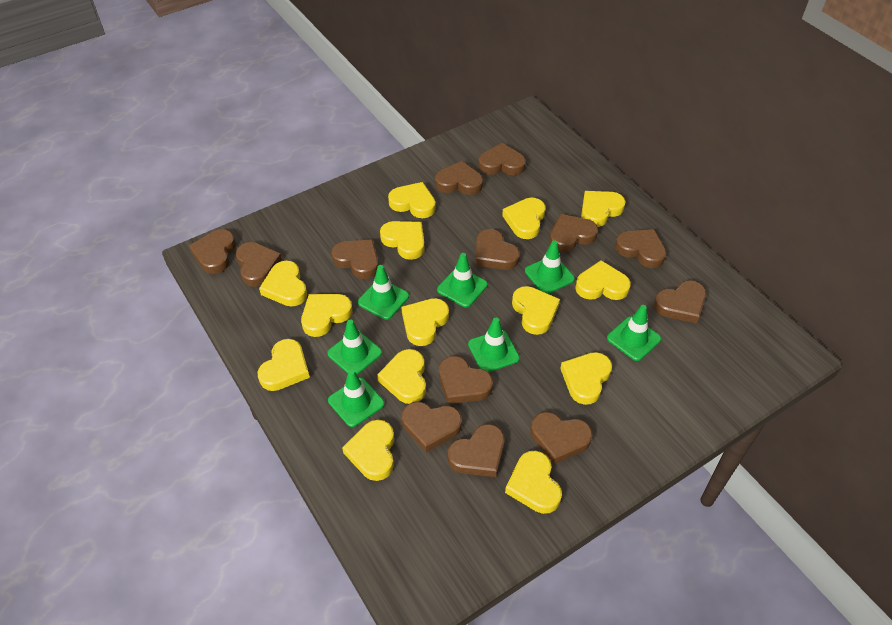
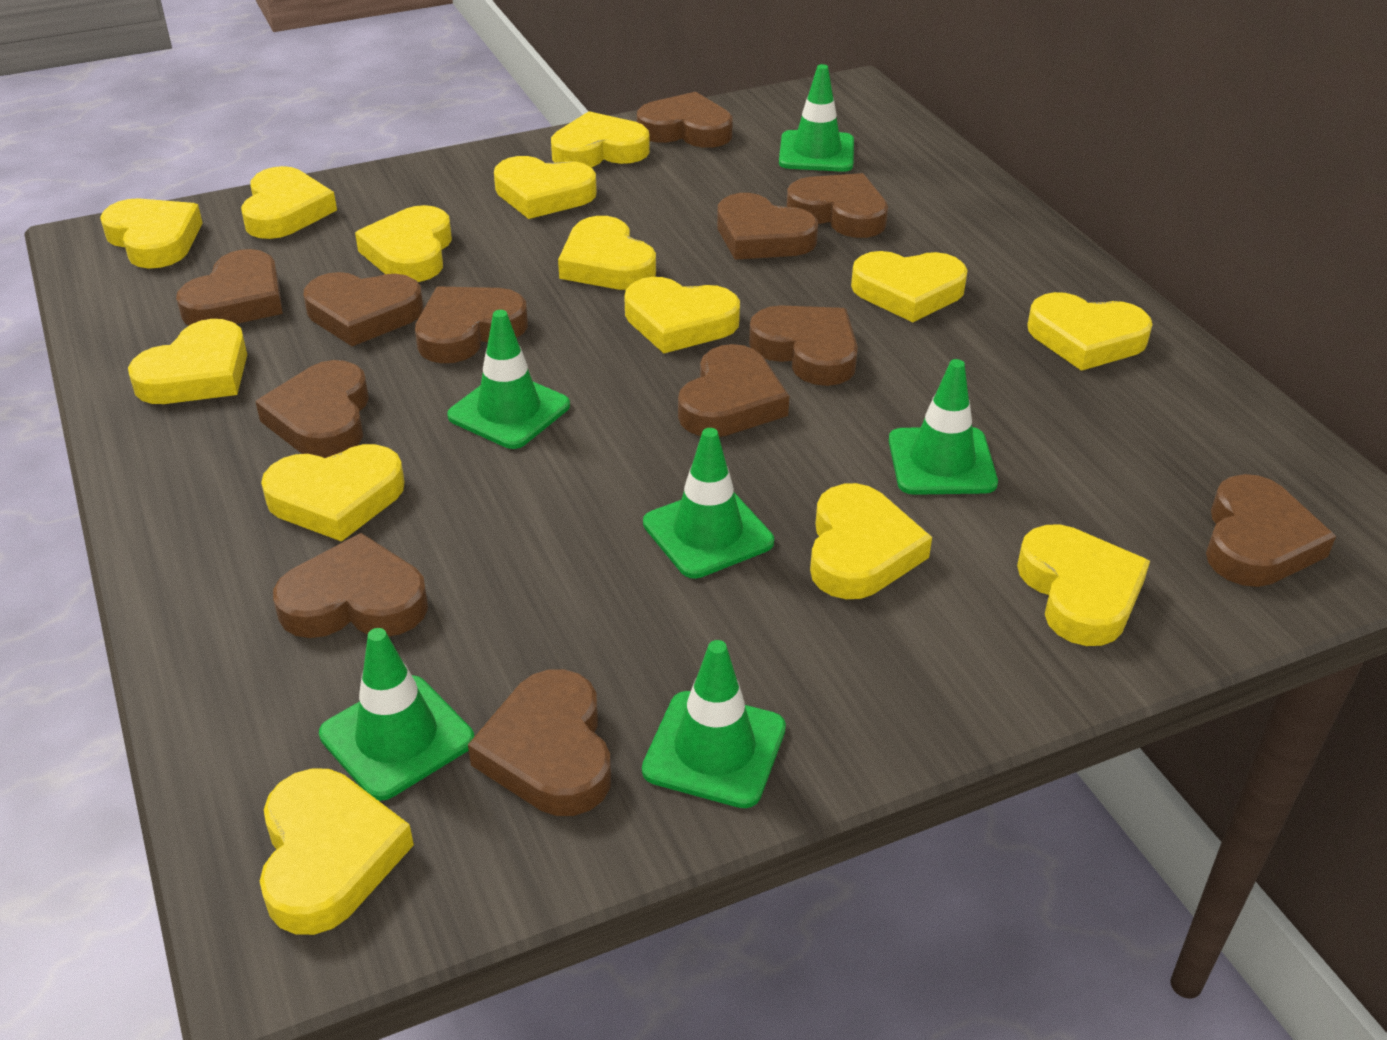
brown heart: 13 -> 12
green traffic cone: 7 -> 6

